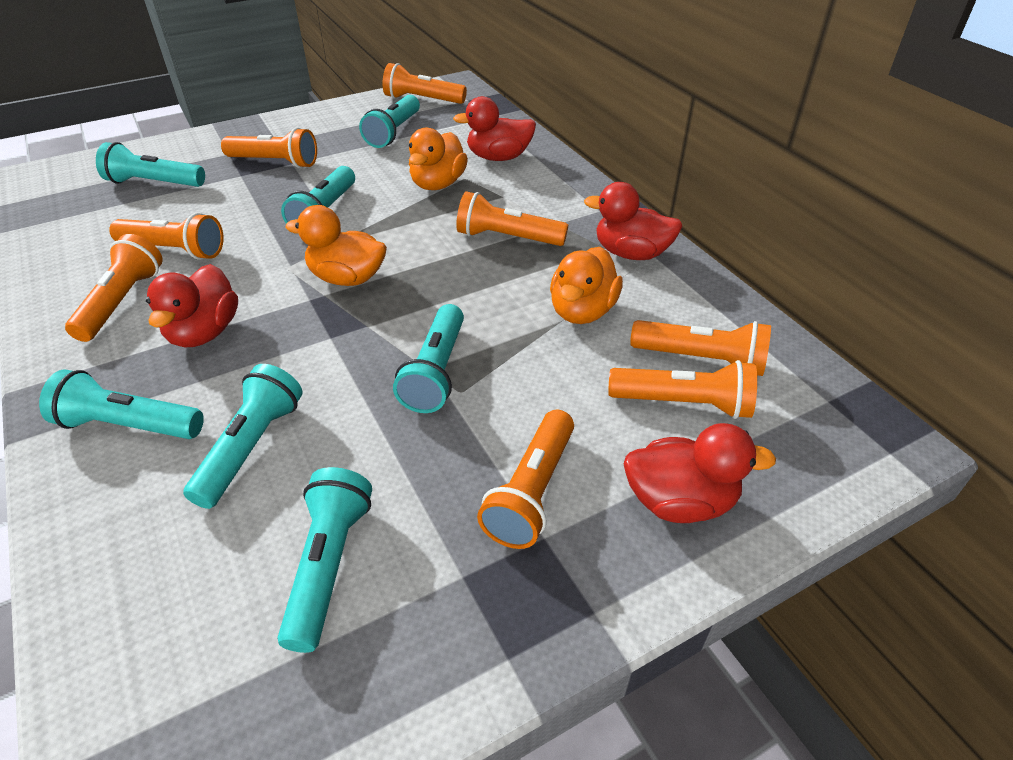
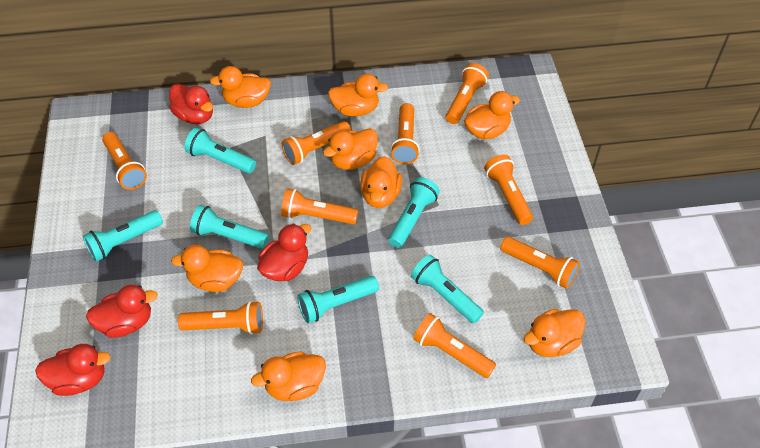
orange duck: 3 -> 8
orange flashlight: 8 -> 9
turquoise flashlight: 7 -> 6

